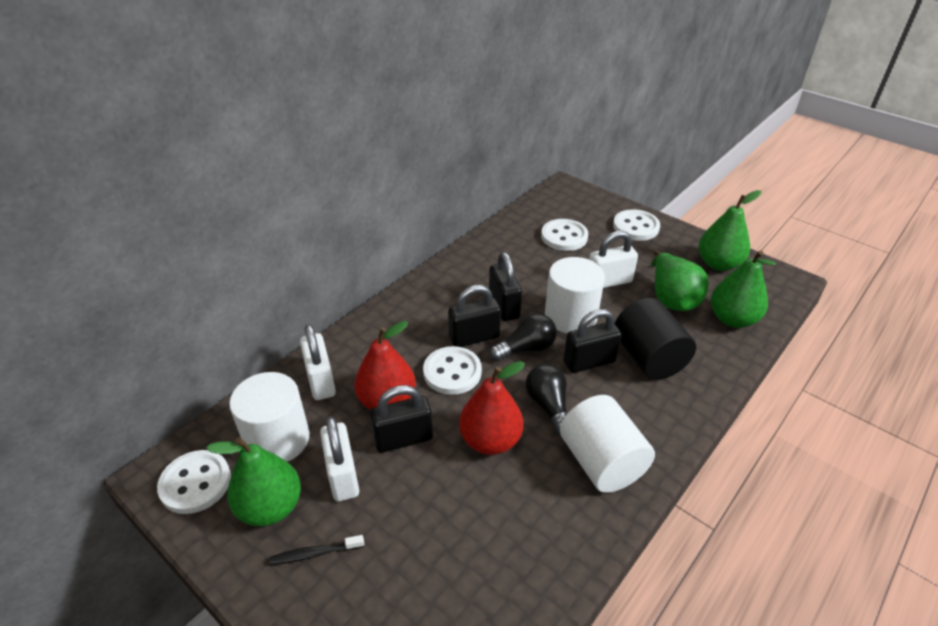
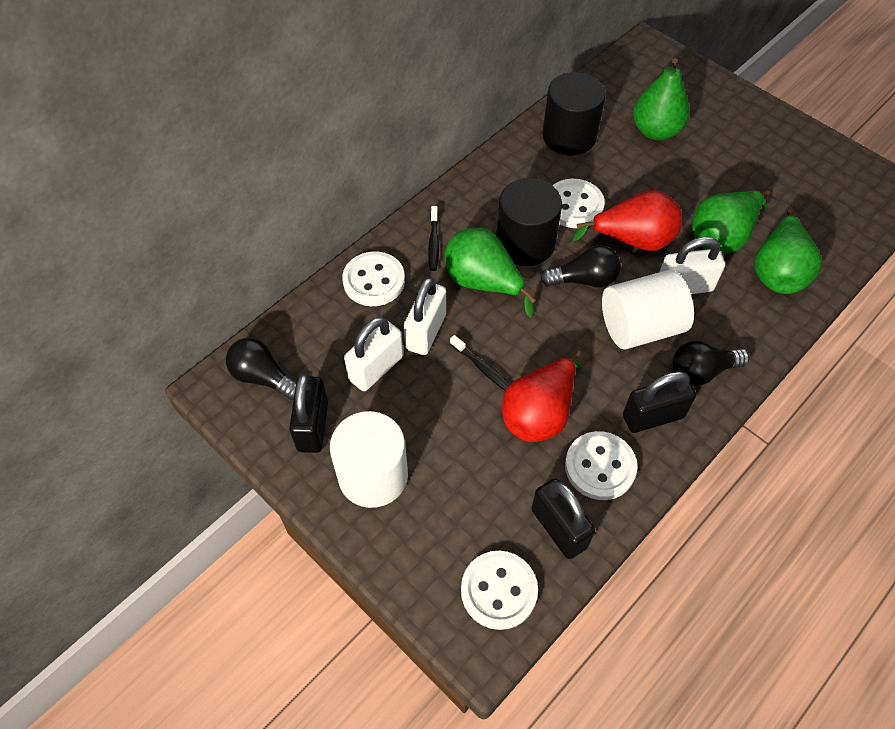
black cylinder: 1 -> 2
black light bulb: 2 -> 3
black padlock: 4 -> 3
black toothbrush: 1 -> 2
white cylinder: 3 -> 2

